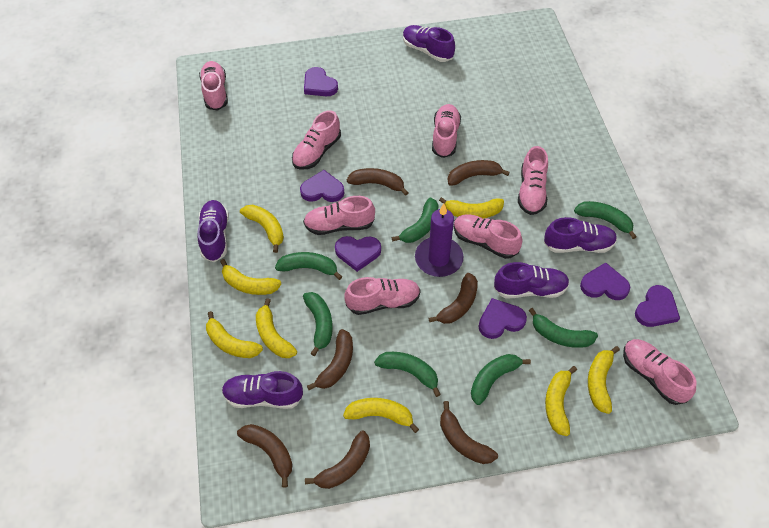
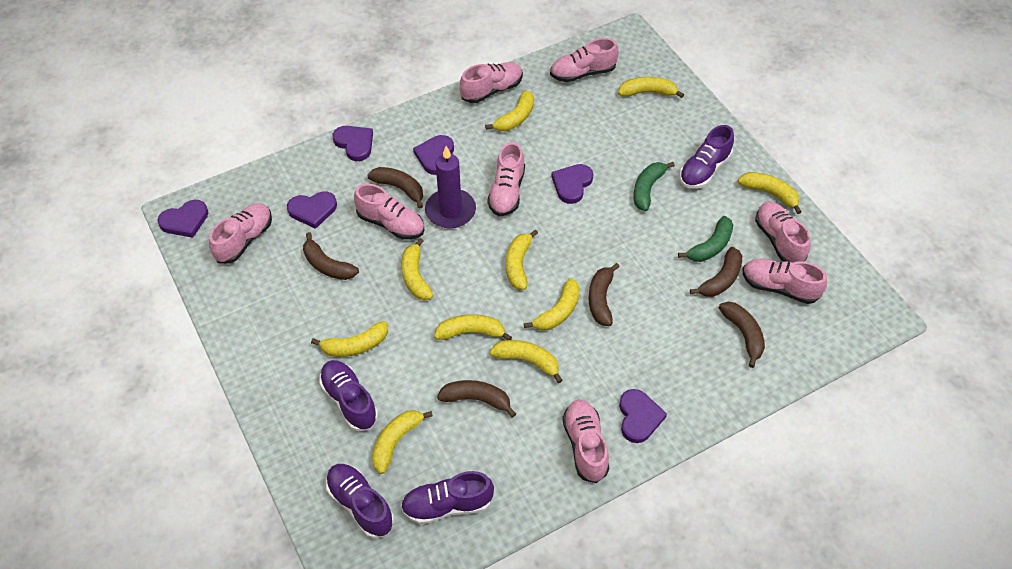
brown banana: 7 -> 6
green banana: 7 -> 2
purple shoe: 5 -> 4
yellow banana: 8 -> 10

